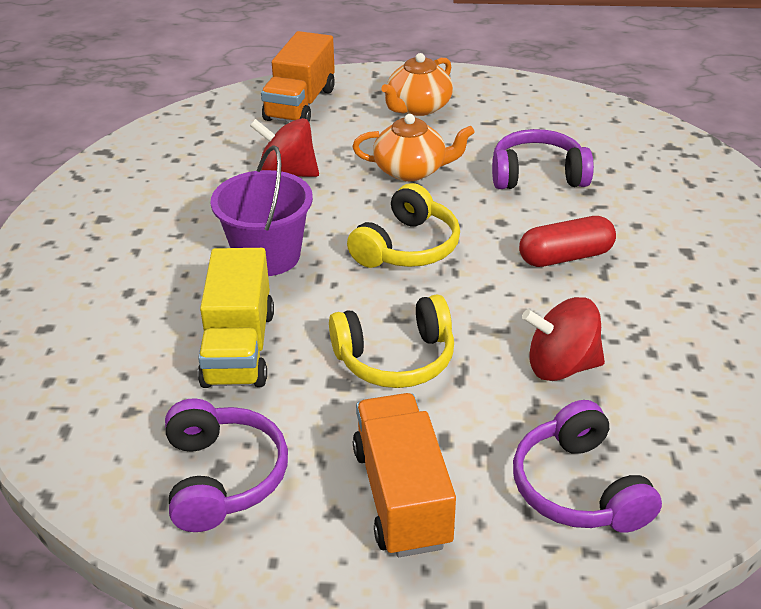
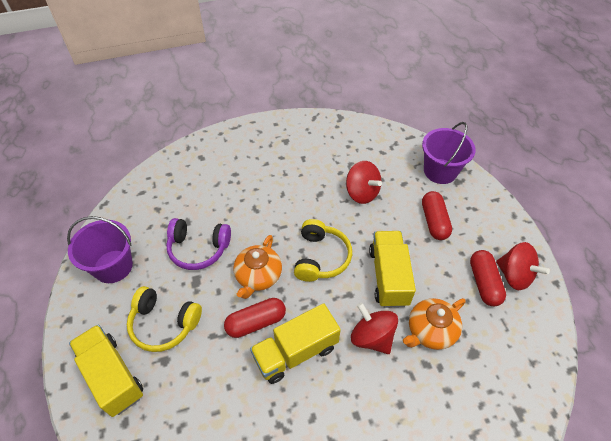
orange truck: 2 -> 0
purple bucket: 1 -> 2
purple headphones: 3 -> 1
red capsule: 1 -> 3
red spinning top: 2 -> 3
yellow truck: 1 -> 3

